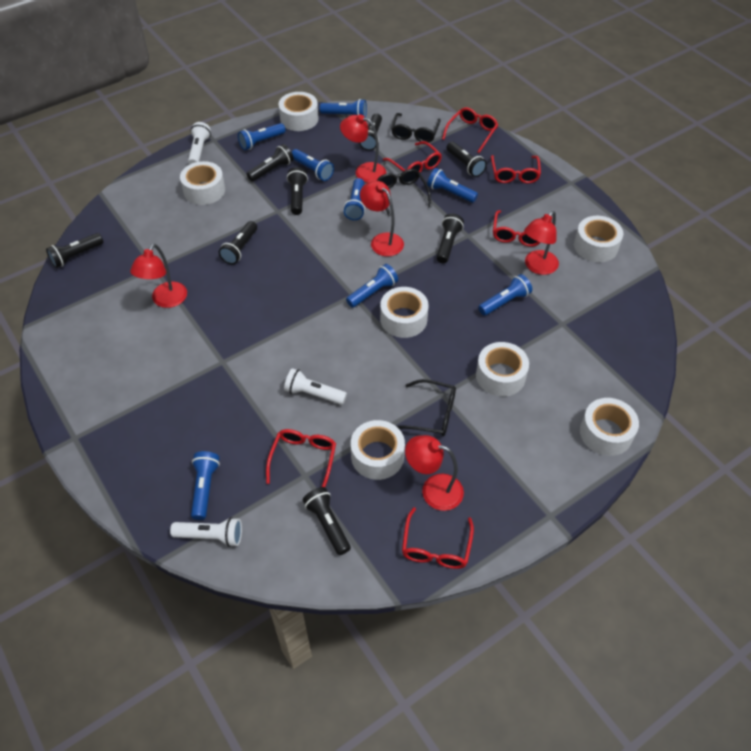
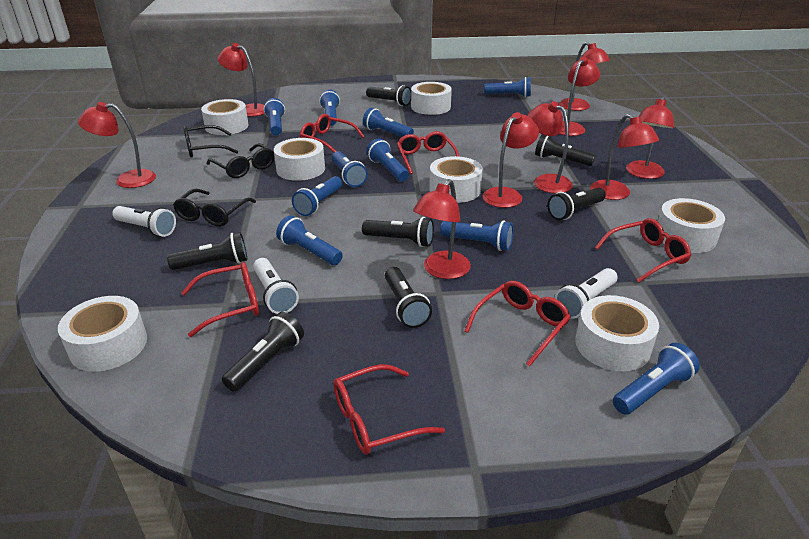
black flashlight: 8 -> 7
blue flashlight: 8 -> 10
red lamp: 5 -> 9

